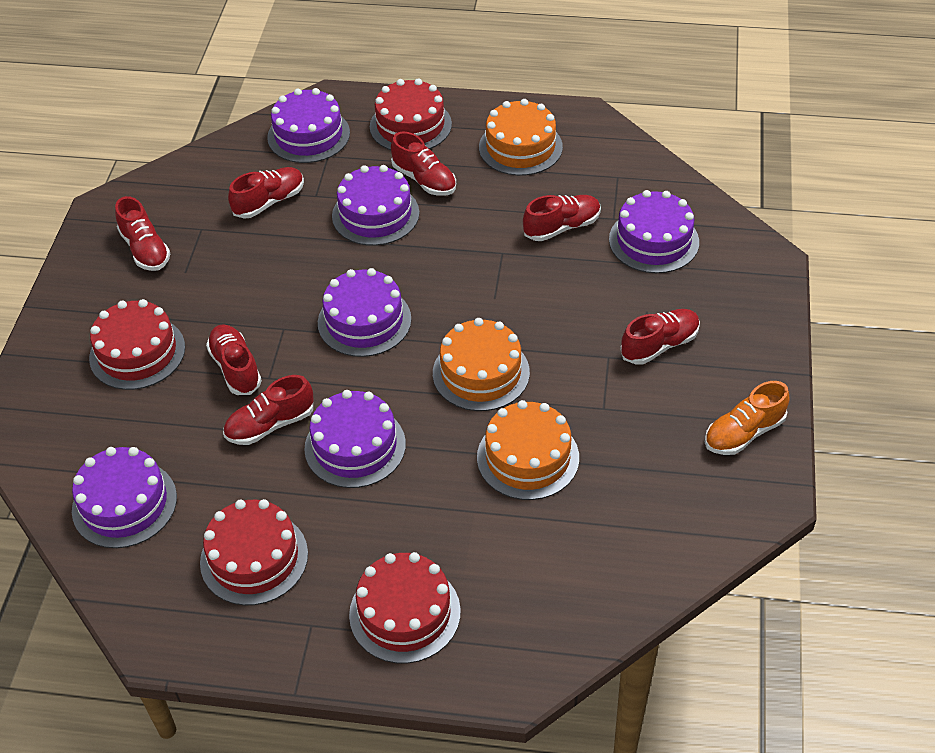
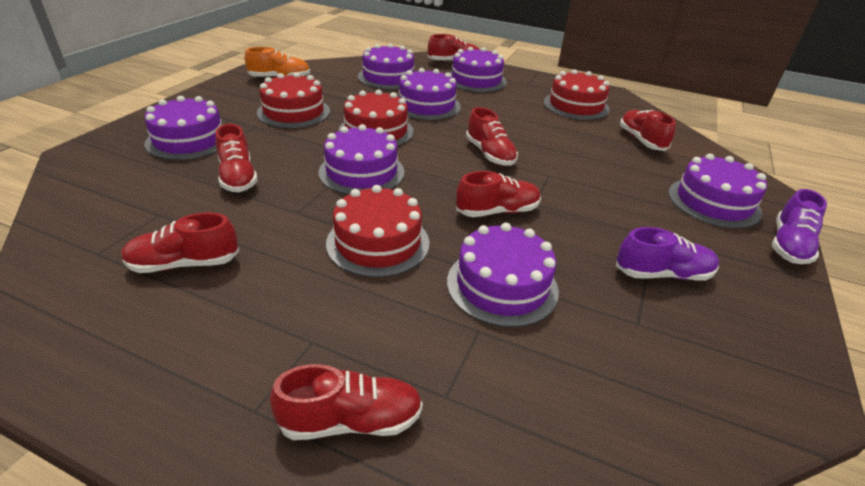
orange cake: 3 -> 0
purple cake: 6 -> 7
purple shoe: 0 -> 2

